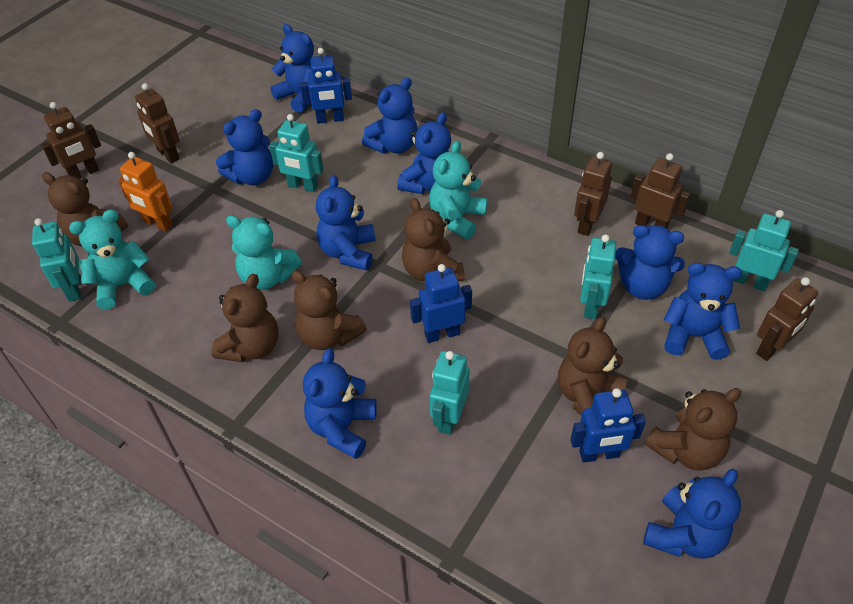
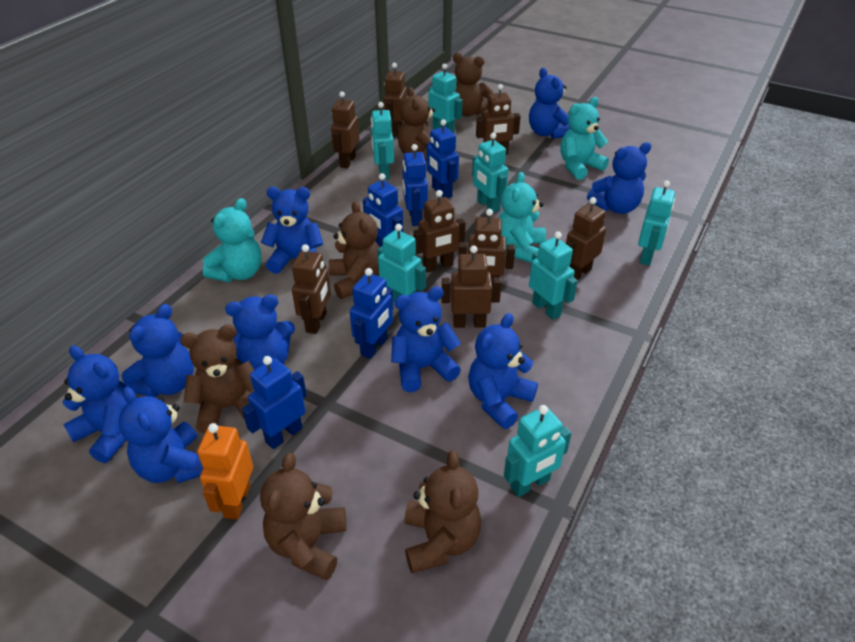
blue robot: 3 -> 5
brown robot: 5 -> 8
turquoise robot: 5 -> 7

